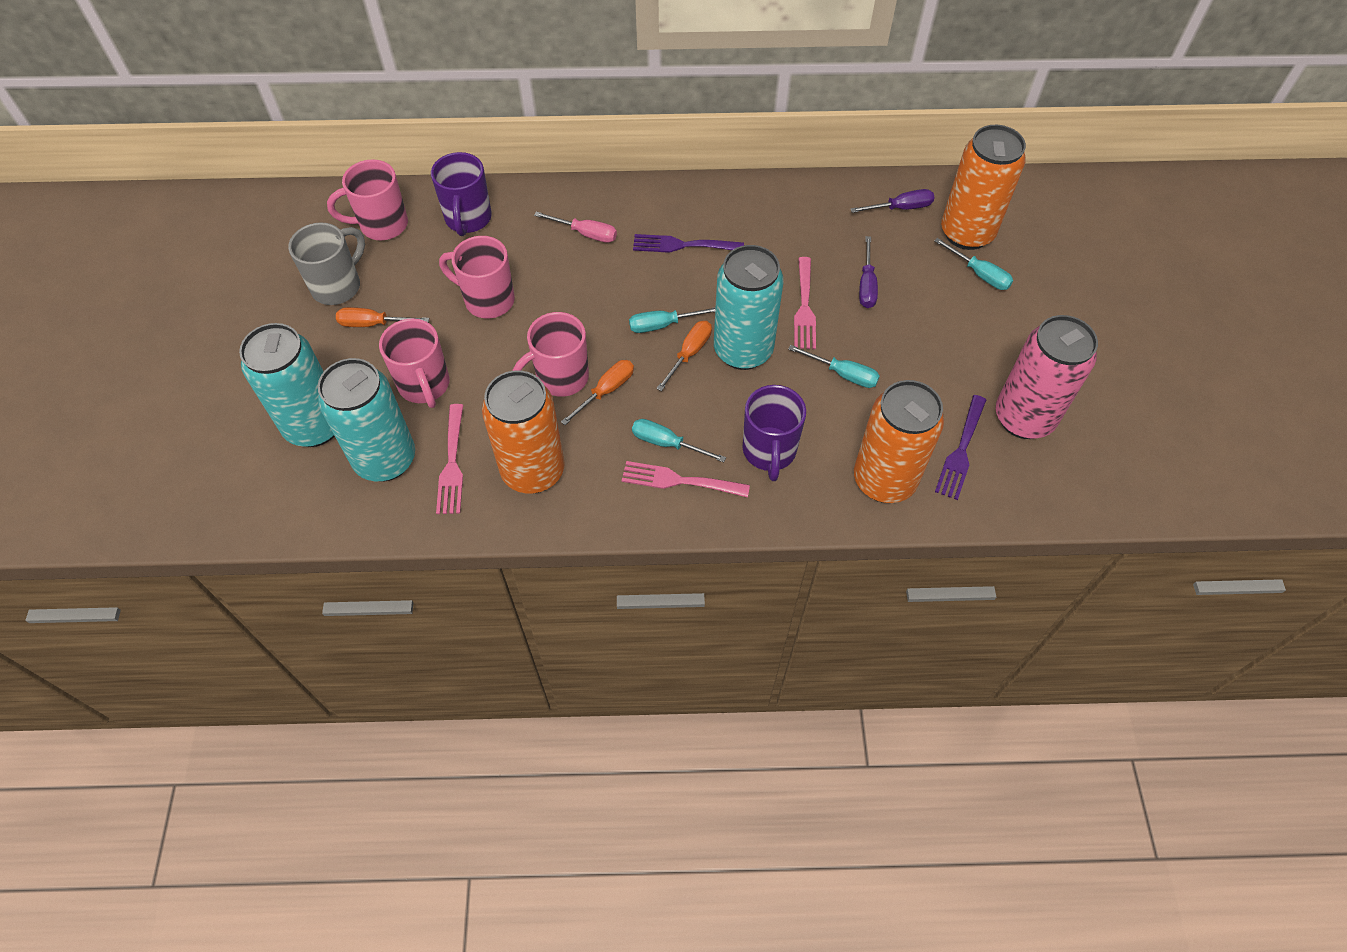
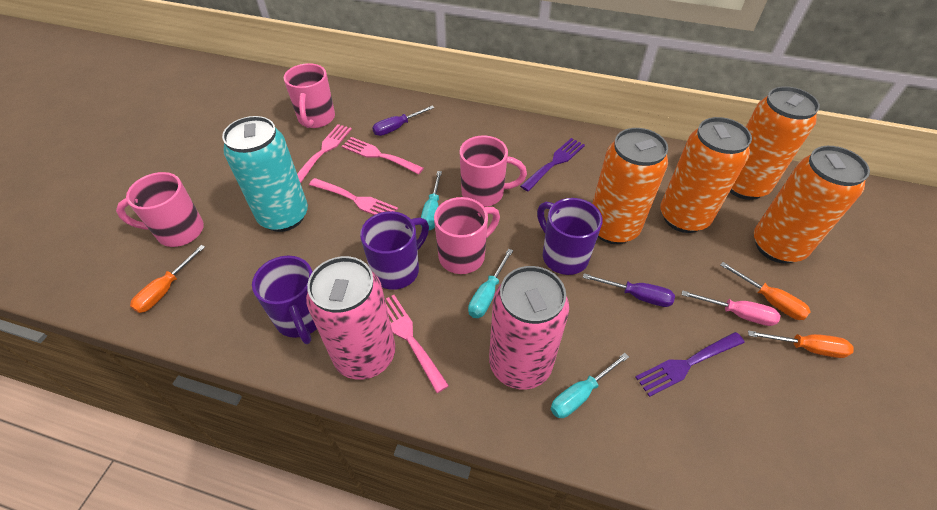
grey mug: 1 -> 0
orange can: 3 -> 4
pink can: 1 -> 2
pink fork: 3 -> 4
purple mug: 2 -> 3
turquoise can: 3 -> 1
turquoise screwdriver: 4 -> 3

